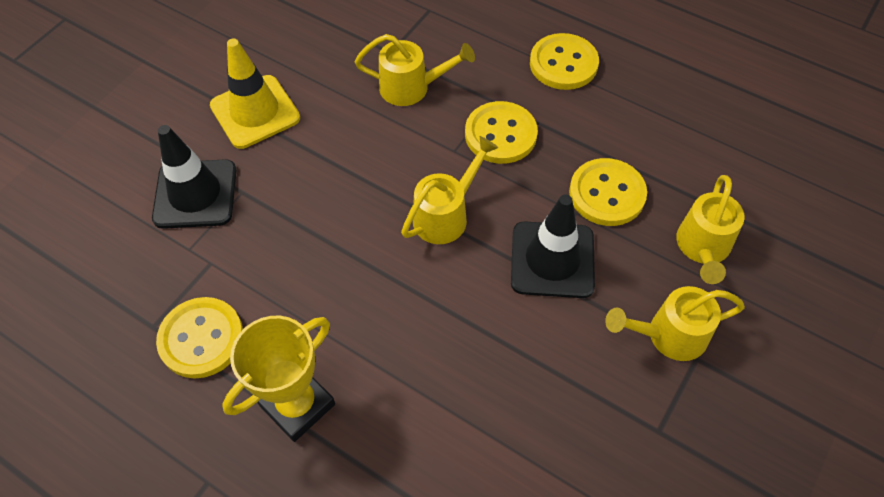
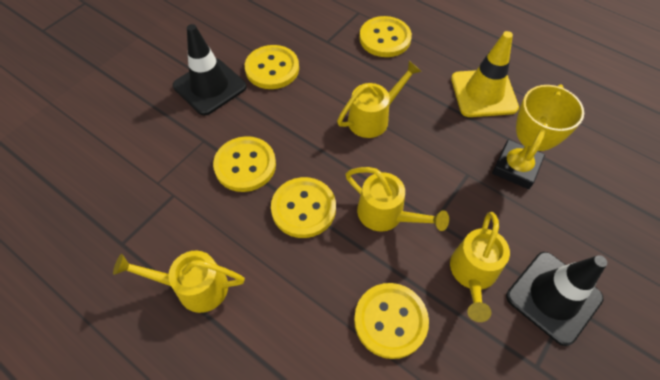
yellow button: 4 -> 5

